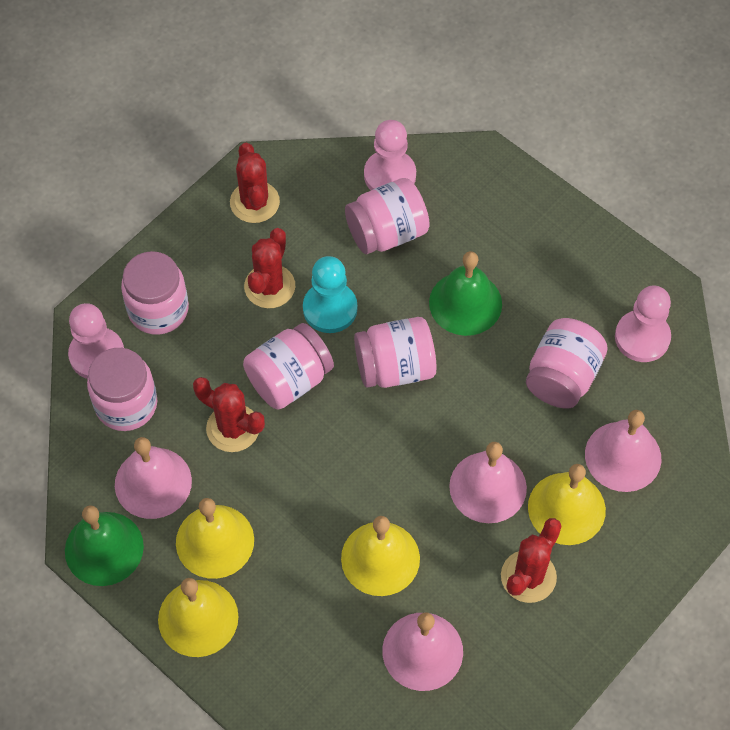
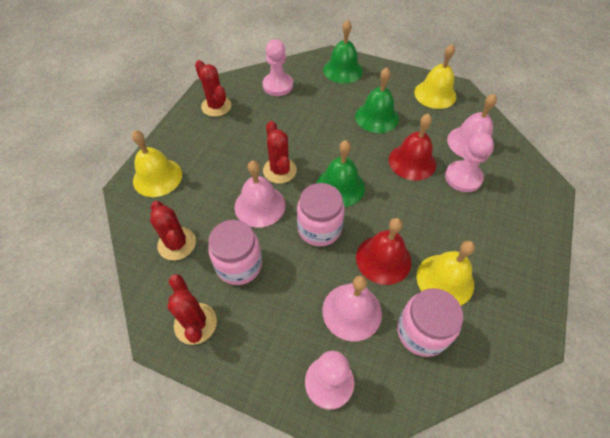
green bell: 2 -> 3
pink bell: 4 -> 3
pink jar: 6 -> 3
red bell: 0 -> 2
turquoise pawn: 1 -> 0
yellow bell: 4 -> 3

